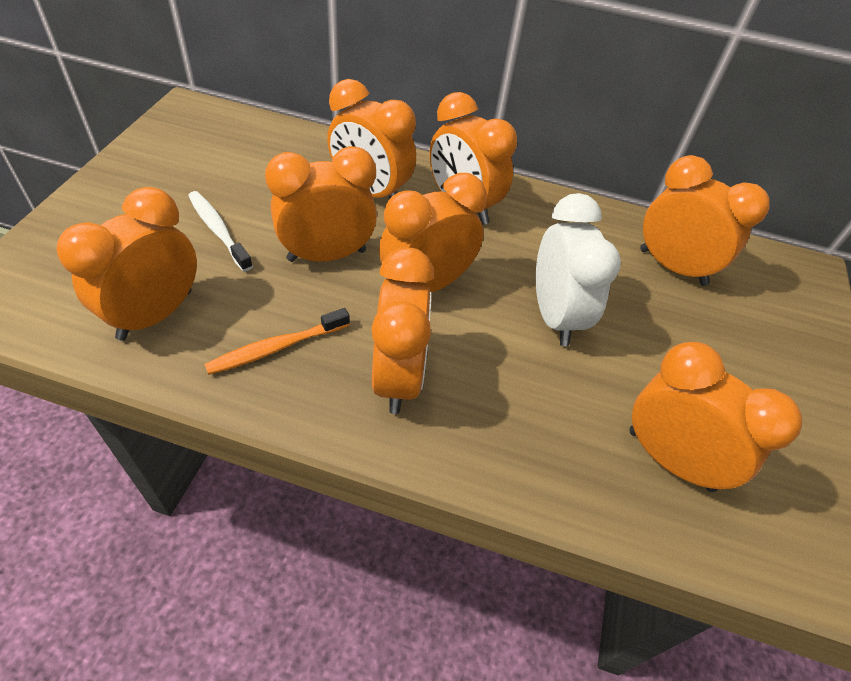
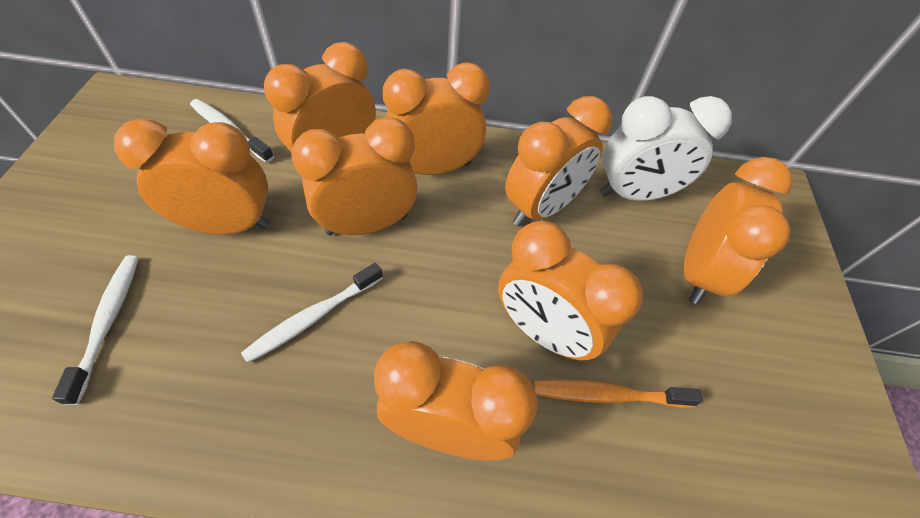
white toothbrush: 1 -> 3

